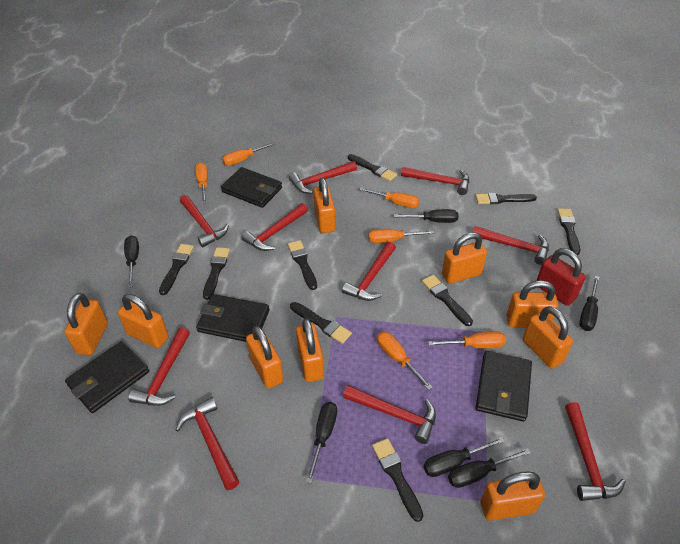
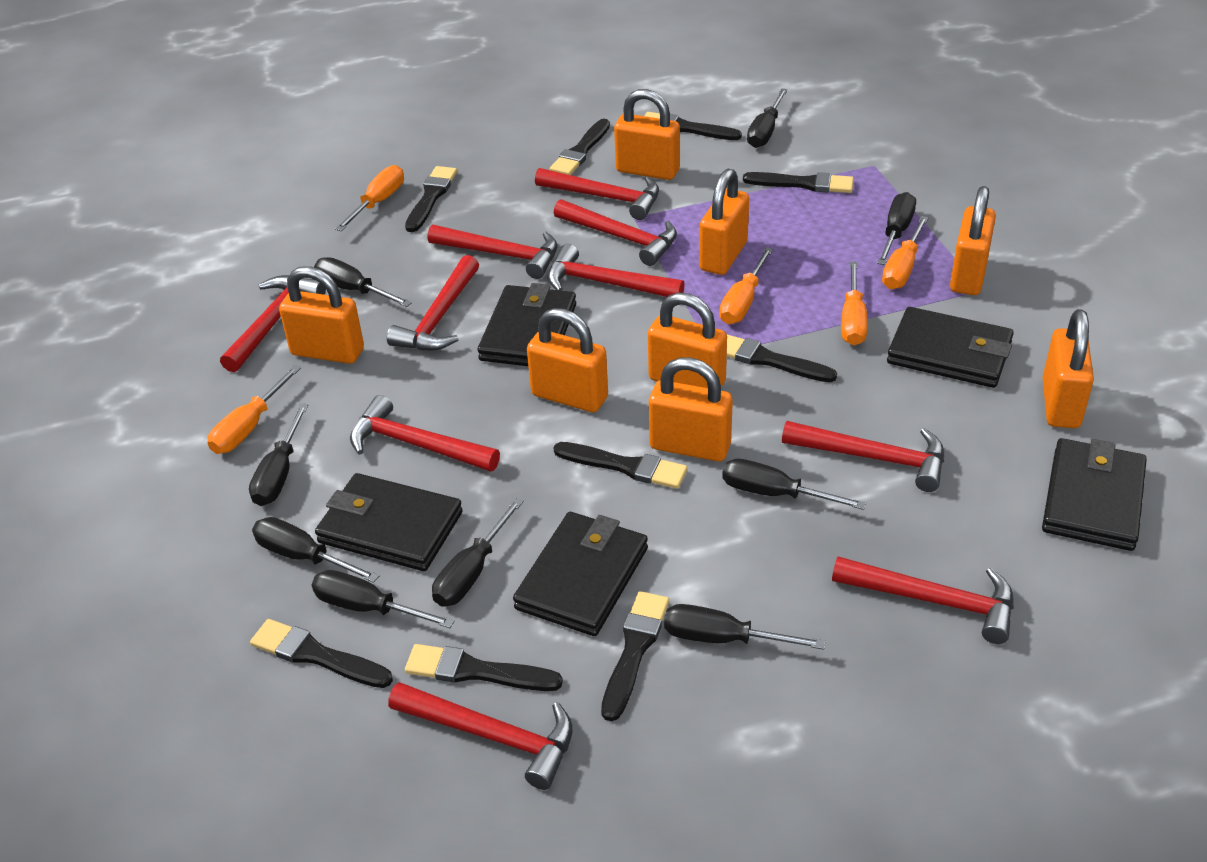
black screwdriver: 6 -> 9
black wallet: 4 -> 5
orange padlock: 9 -> 8
orange screwdriver: 6 -> 5
red padlock: 1 -> 0

